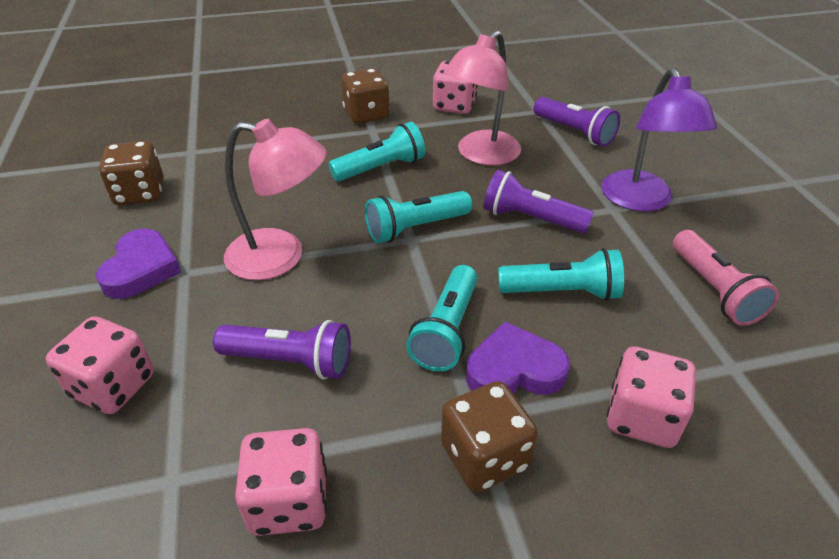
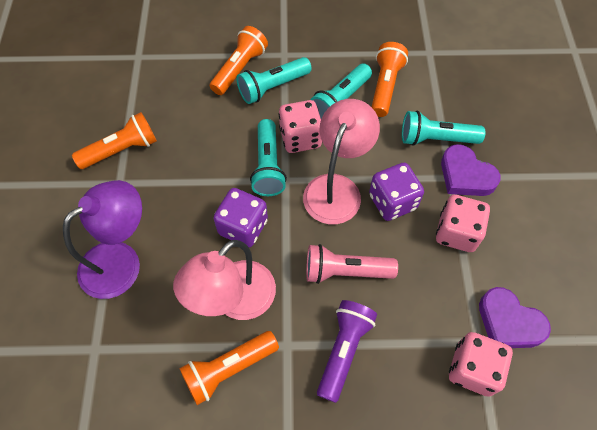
brown dice: 3 -> 0
orange flashlight: 0 -> 4
pink dice: 4 -> 3
purple dice: 0 -> 2
purple flashlight: 3 -> 1

